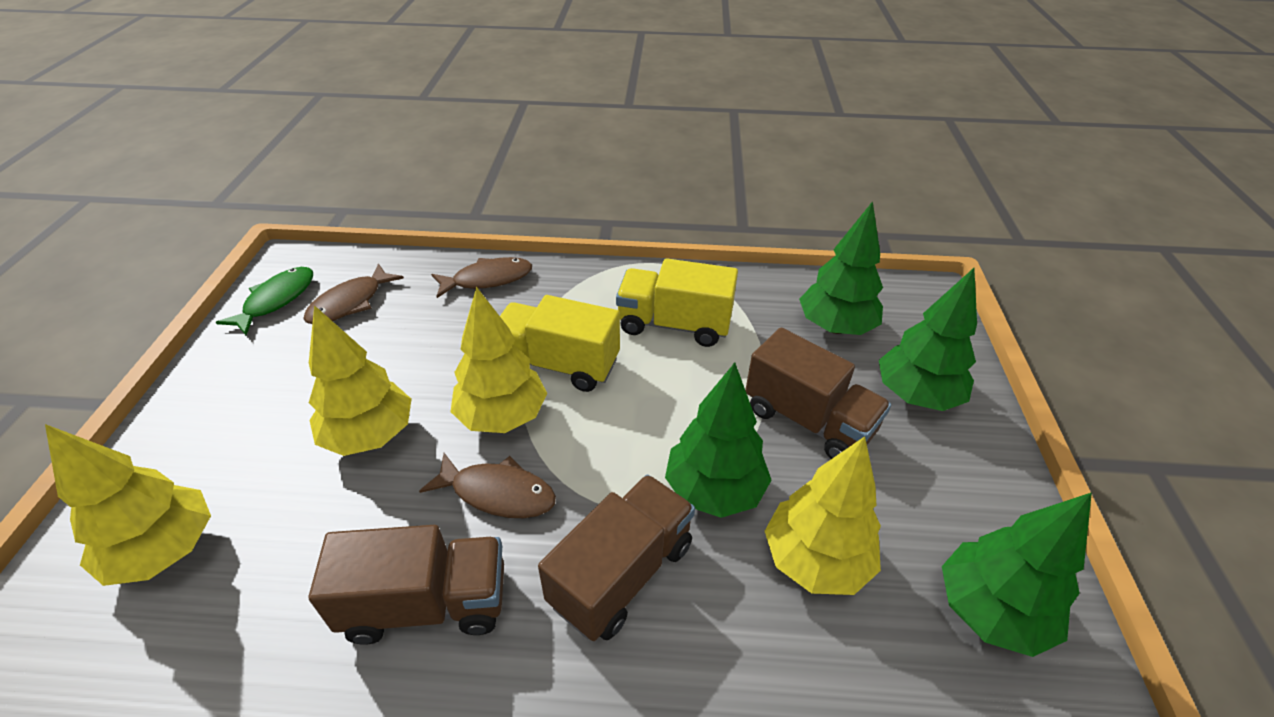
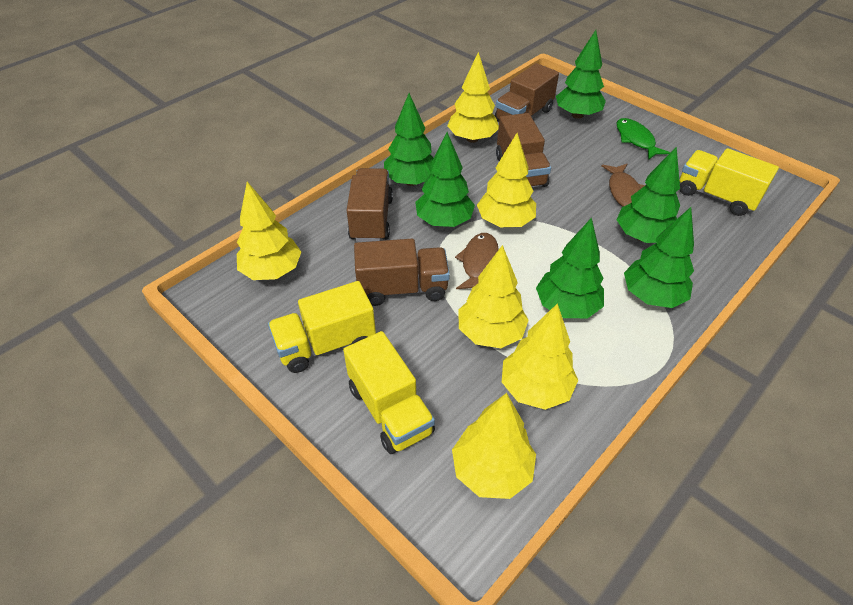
brown fish: 3 -> 2
brown truck: 3 -> 4
green tree: 4 -> 6
yellow tree: 4 -> 6
yellow truck: 2 -> 3

